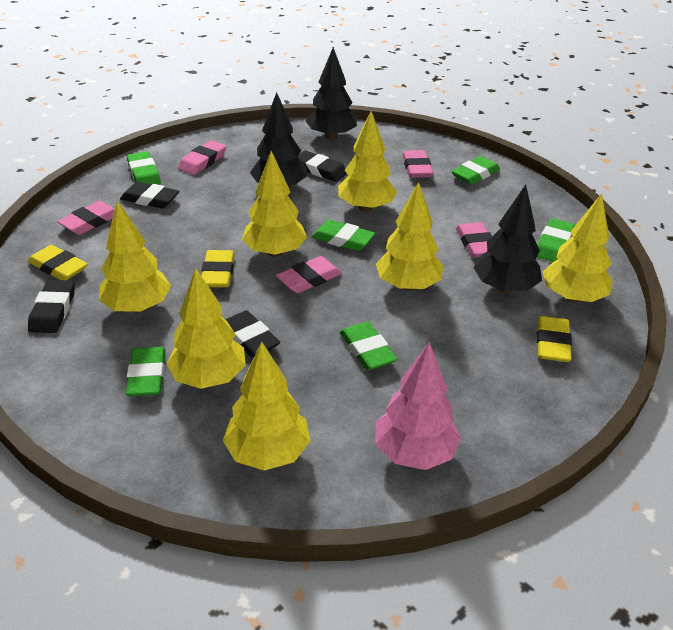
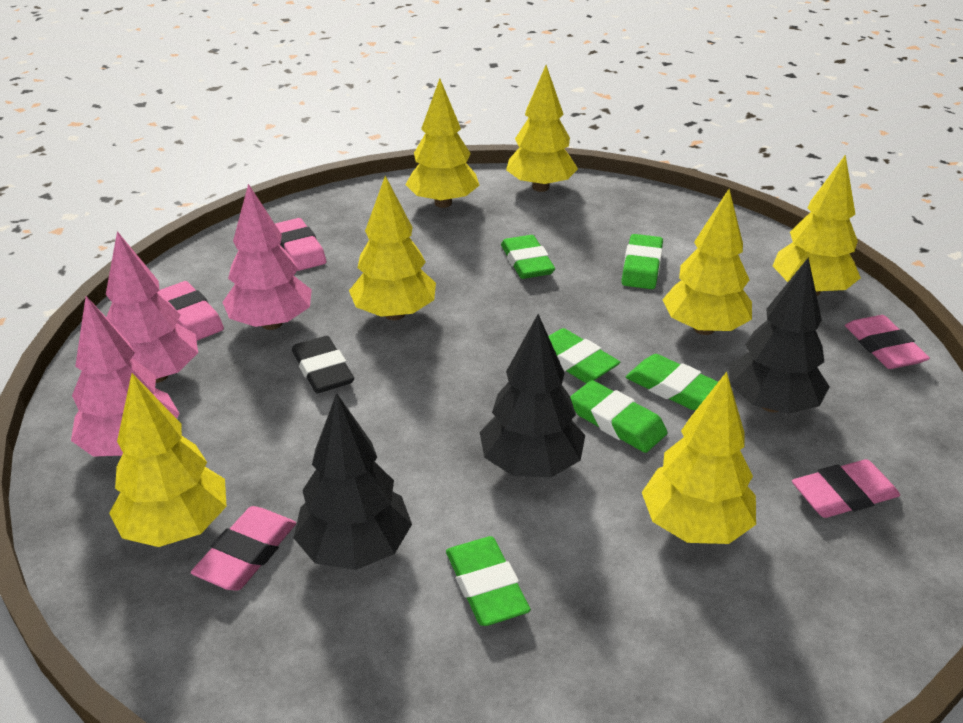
black eraser: 4 -> 1
pink tree: 1 -> 3
yellow eraser: 3 -> 0

